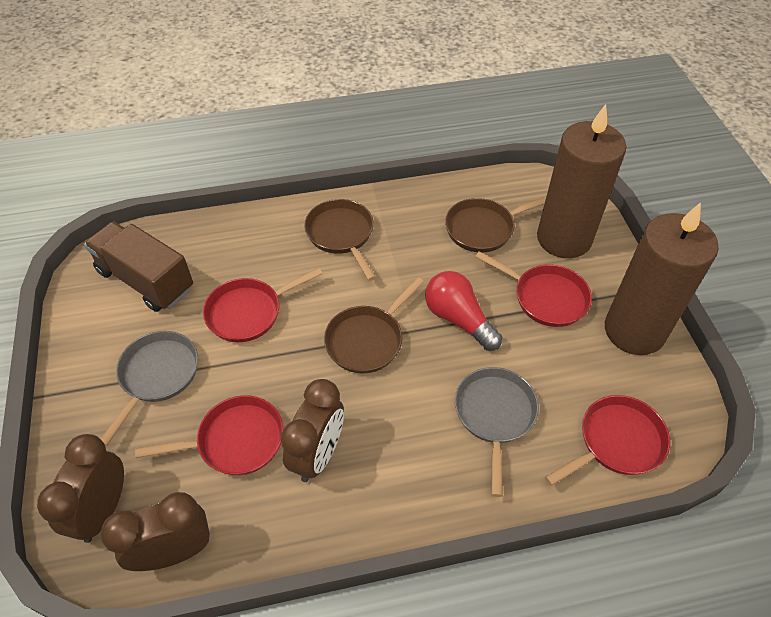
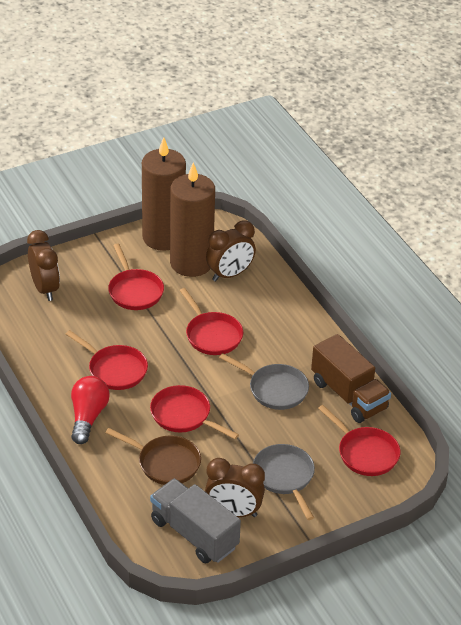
brown pan: 3 -> 1
grey truck: 0 -> 1
red pan: 4 -> 5

